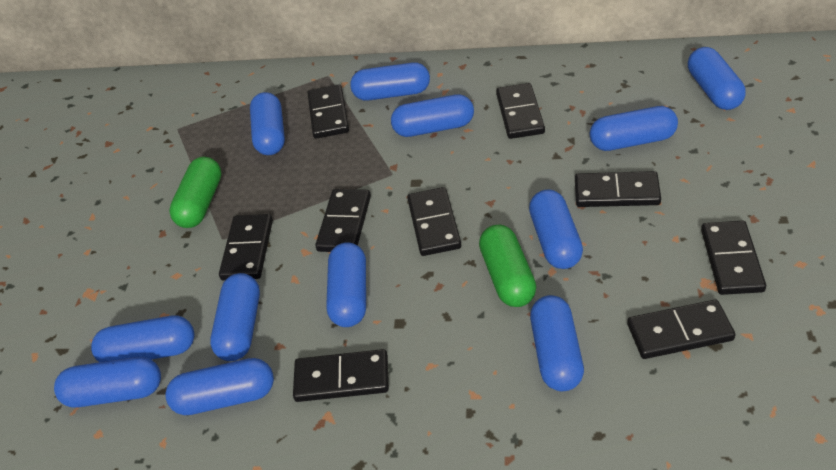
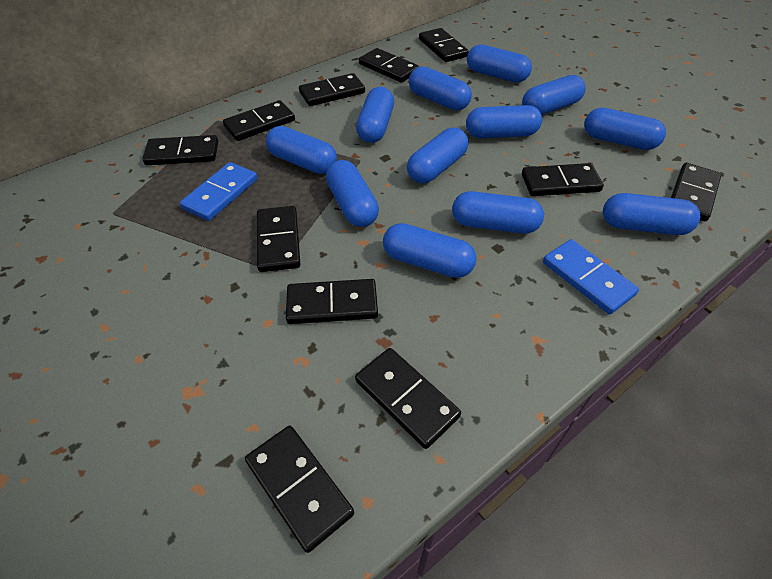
black domino: 9 -> 11
blue domino: 0 -> 2
green capsule: 2 -> 0

